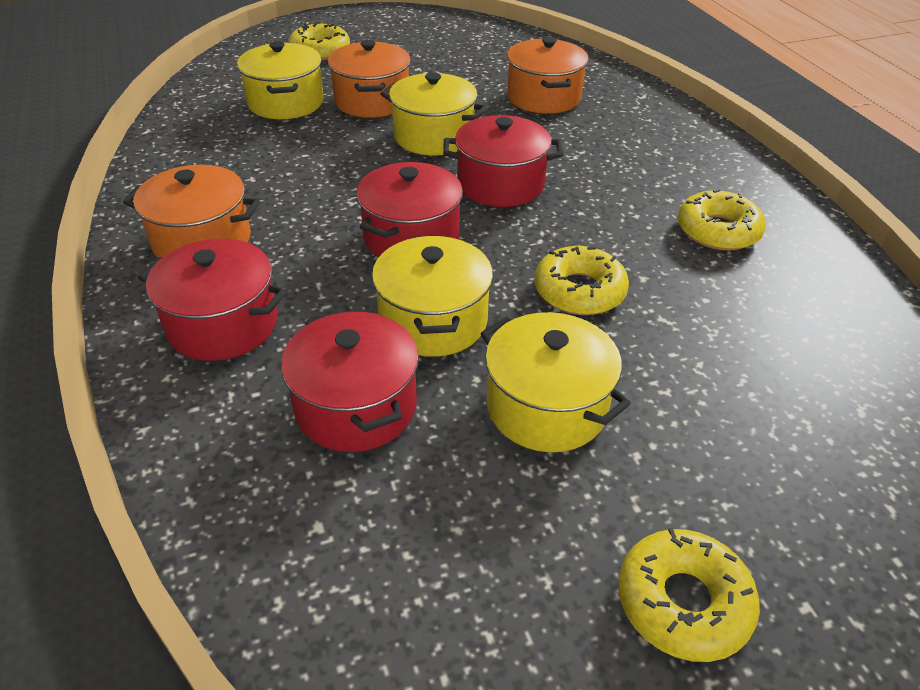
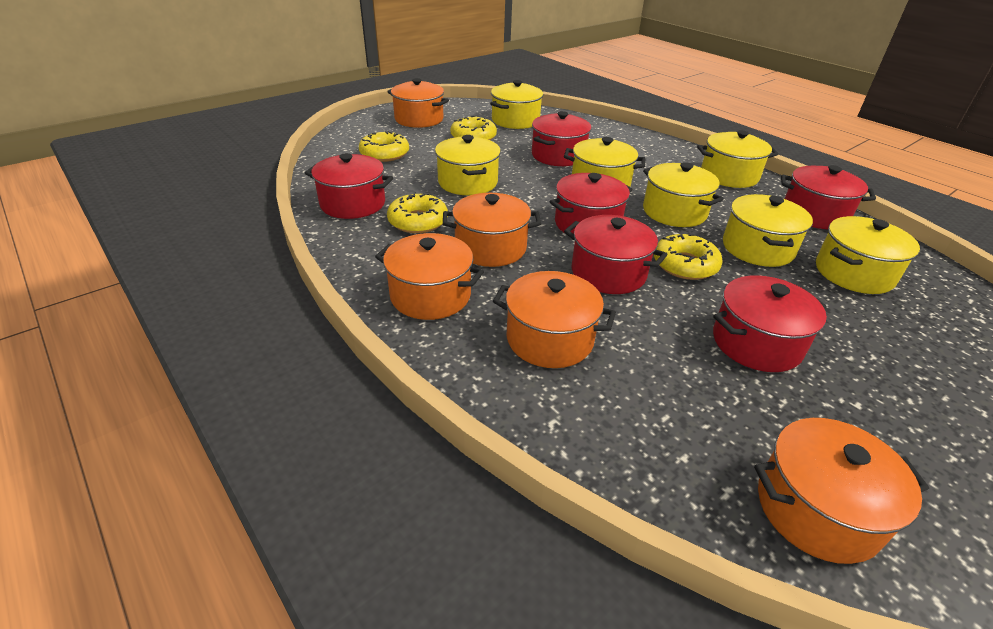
orange pot: 3 -> 5
red pot: 4 -> 6
yellow pot: 4 -> 7

